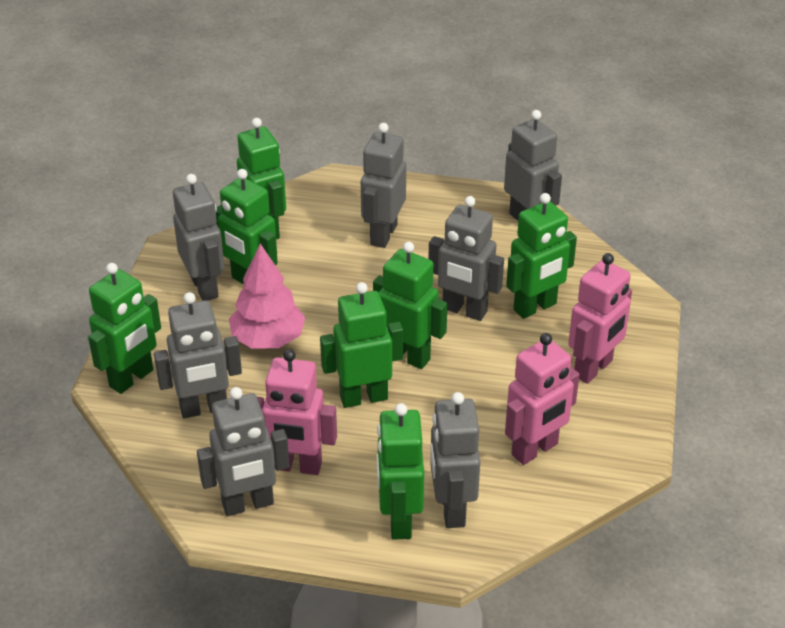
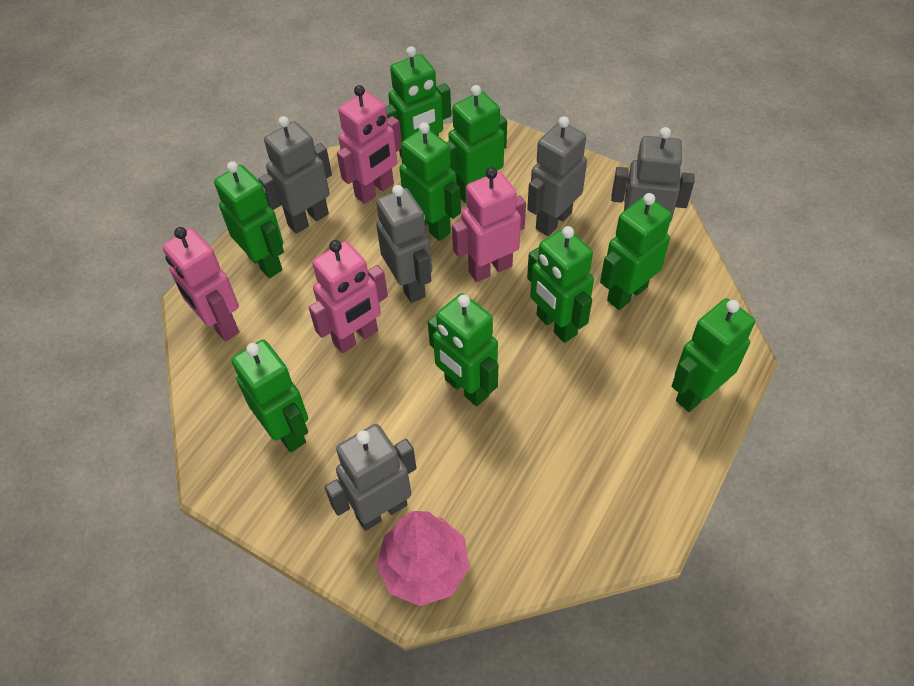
green robot: 7 -> 9
grey robot: 7 -> 5
pink robot: 3 -> 4

